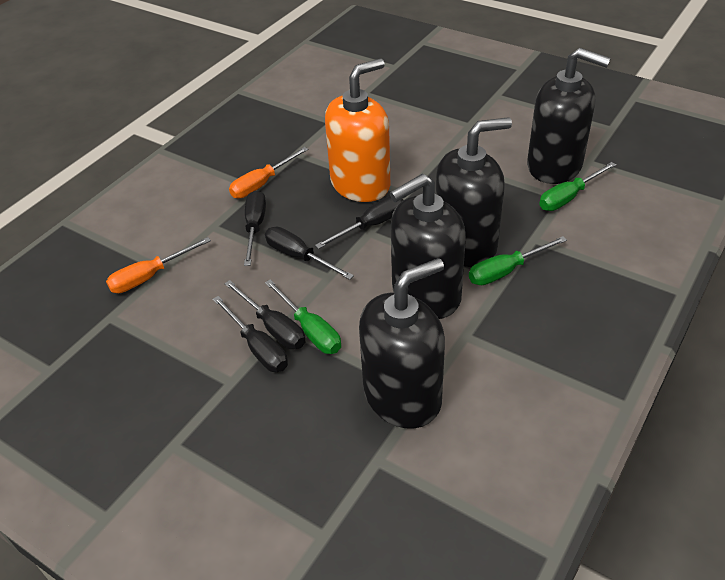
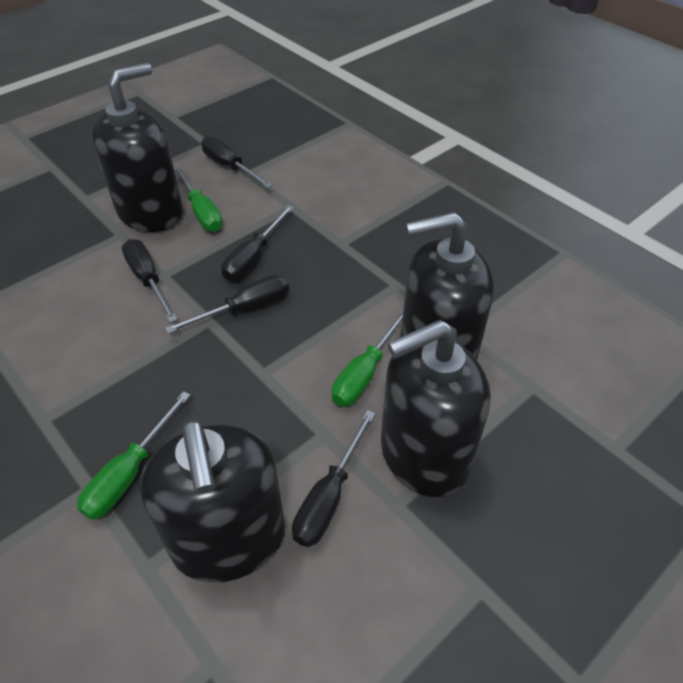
orange screwdriver: 2 -> 0
orange soap dispenser: 1 -> 0

